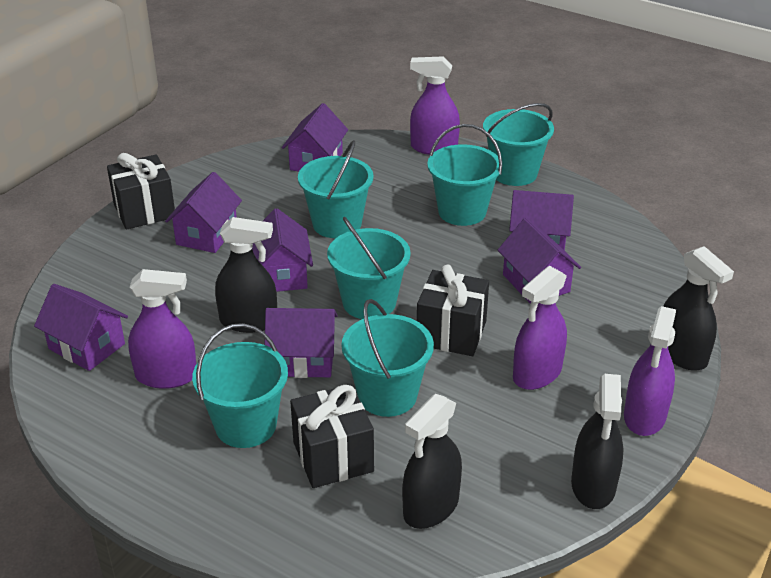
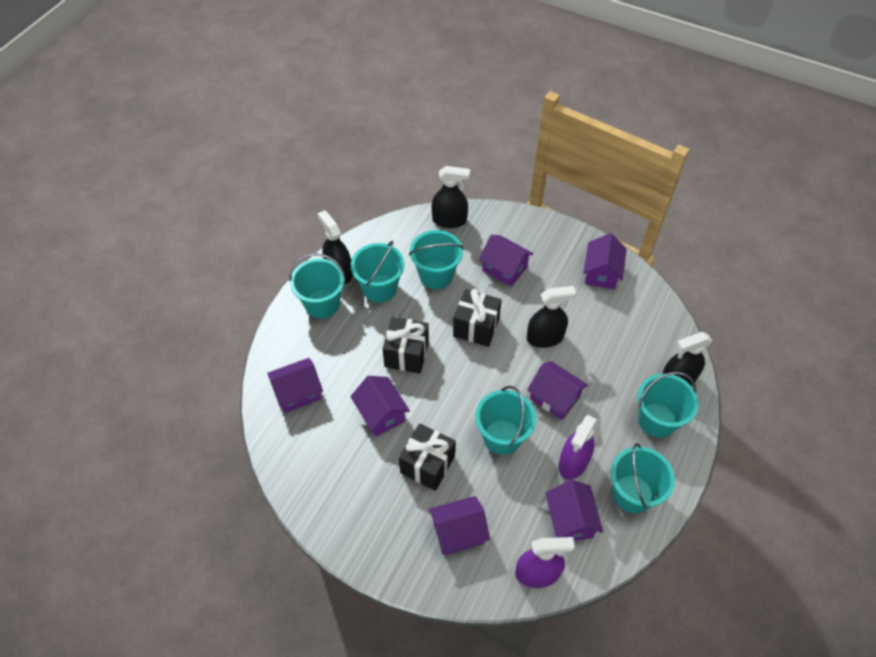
purple spray bottle: 4 -> 2

